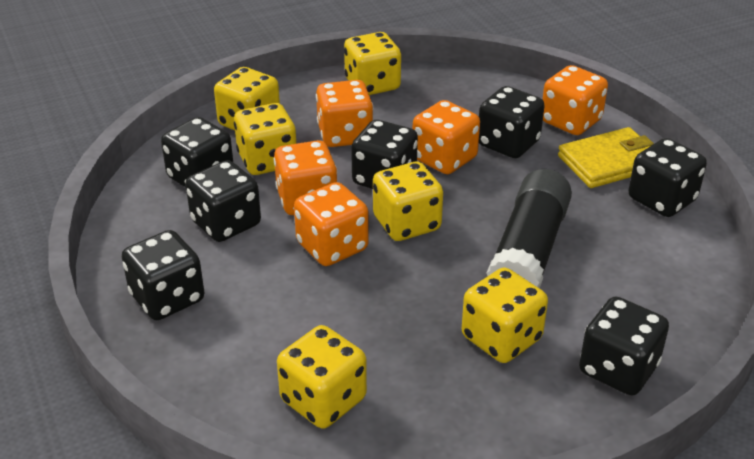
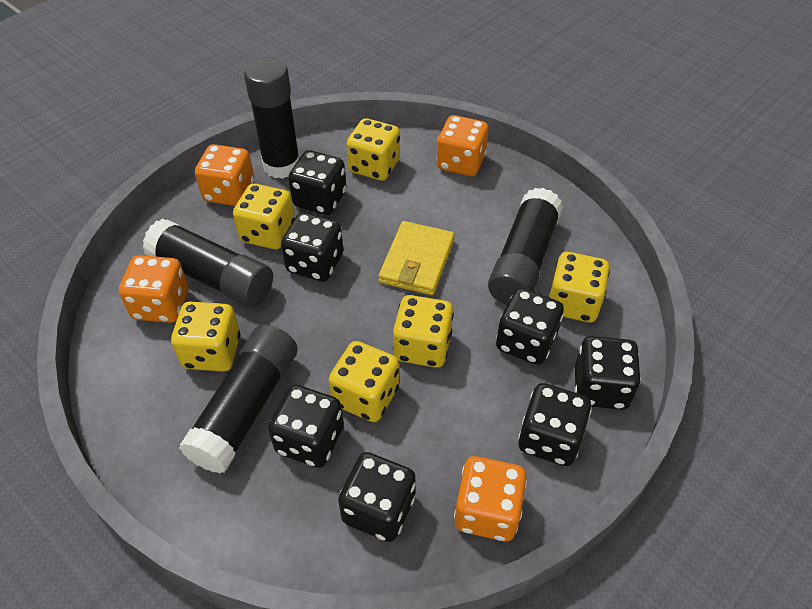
black glue stick: 1 -> 4
orange dice: 5 -> 4

